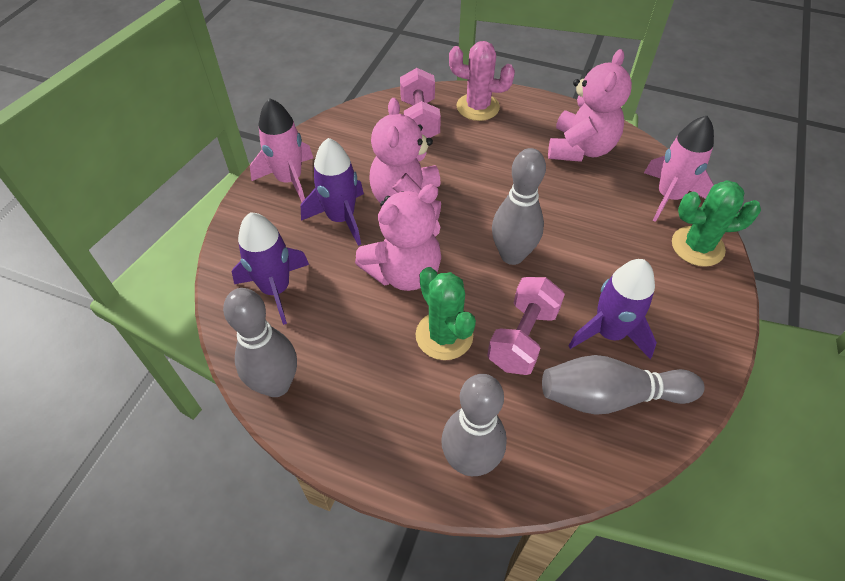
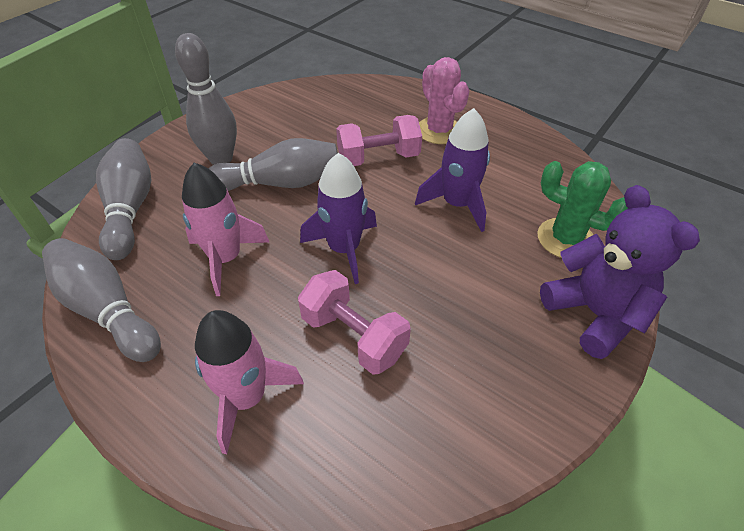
green cactus: 2 -> 1
pink teddy bear: 3 -> 0
purple rocket: 3 -> 2
purple teddy bear: 0 -> 1

